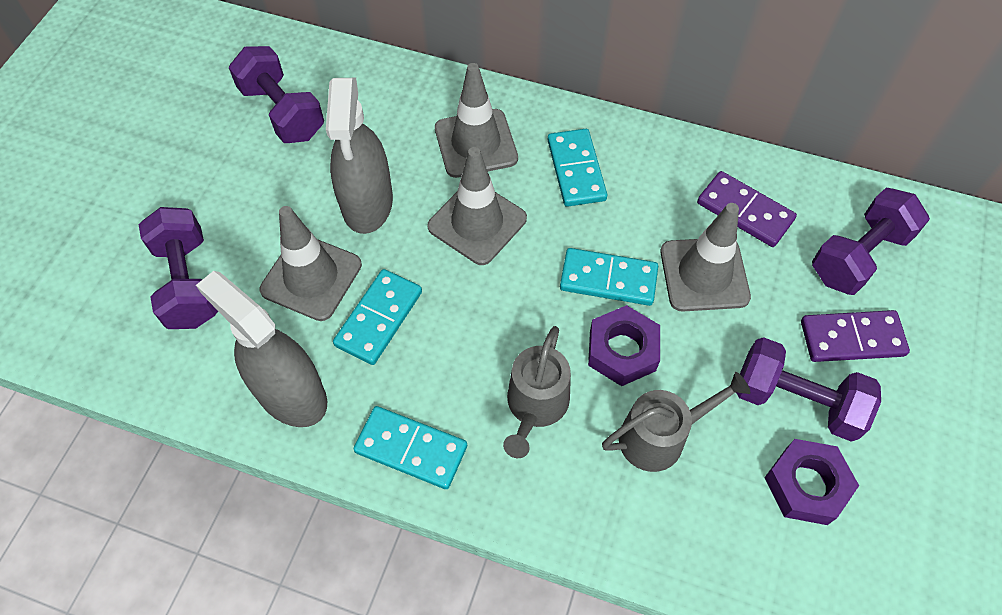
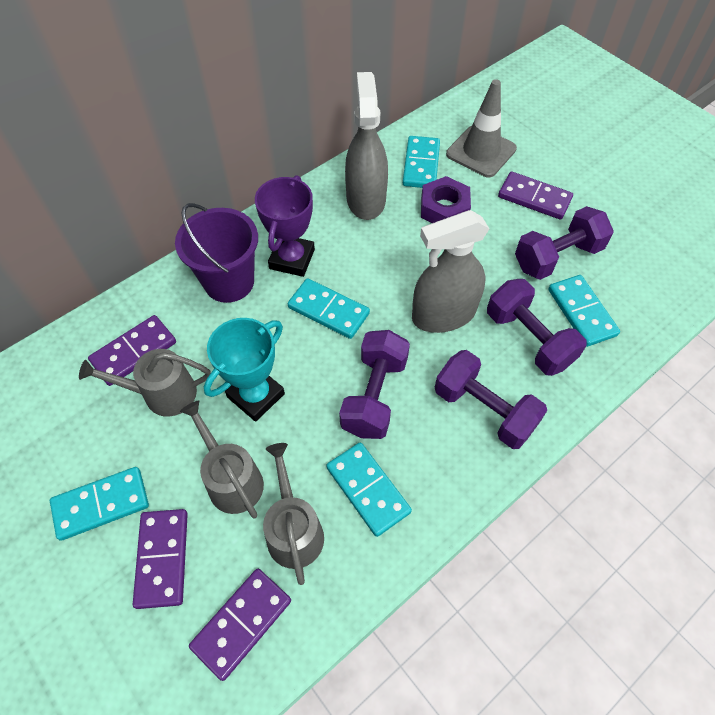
grey traffic cone: 4 -> 1
grey watering can: 2 -> 3
purple bucket: 0 -> 1
purple domino: 2 -> 4
purple nut: 2 -> 1
purple trophy: 0 -> 1
turquoise domino: 4 -> 5
turquoise trophy: 0 -> 1

